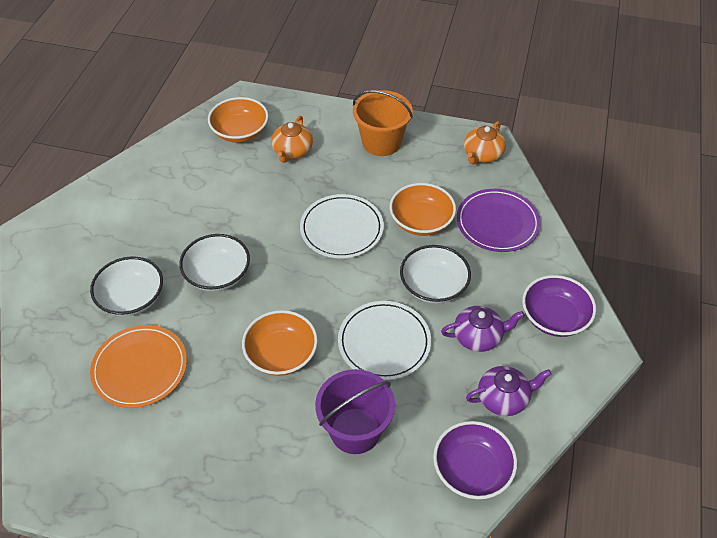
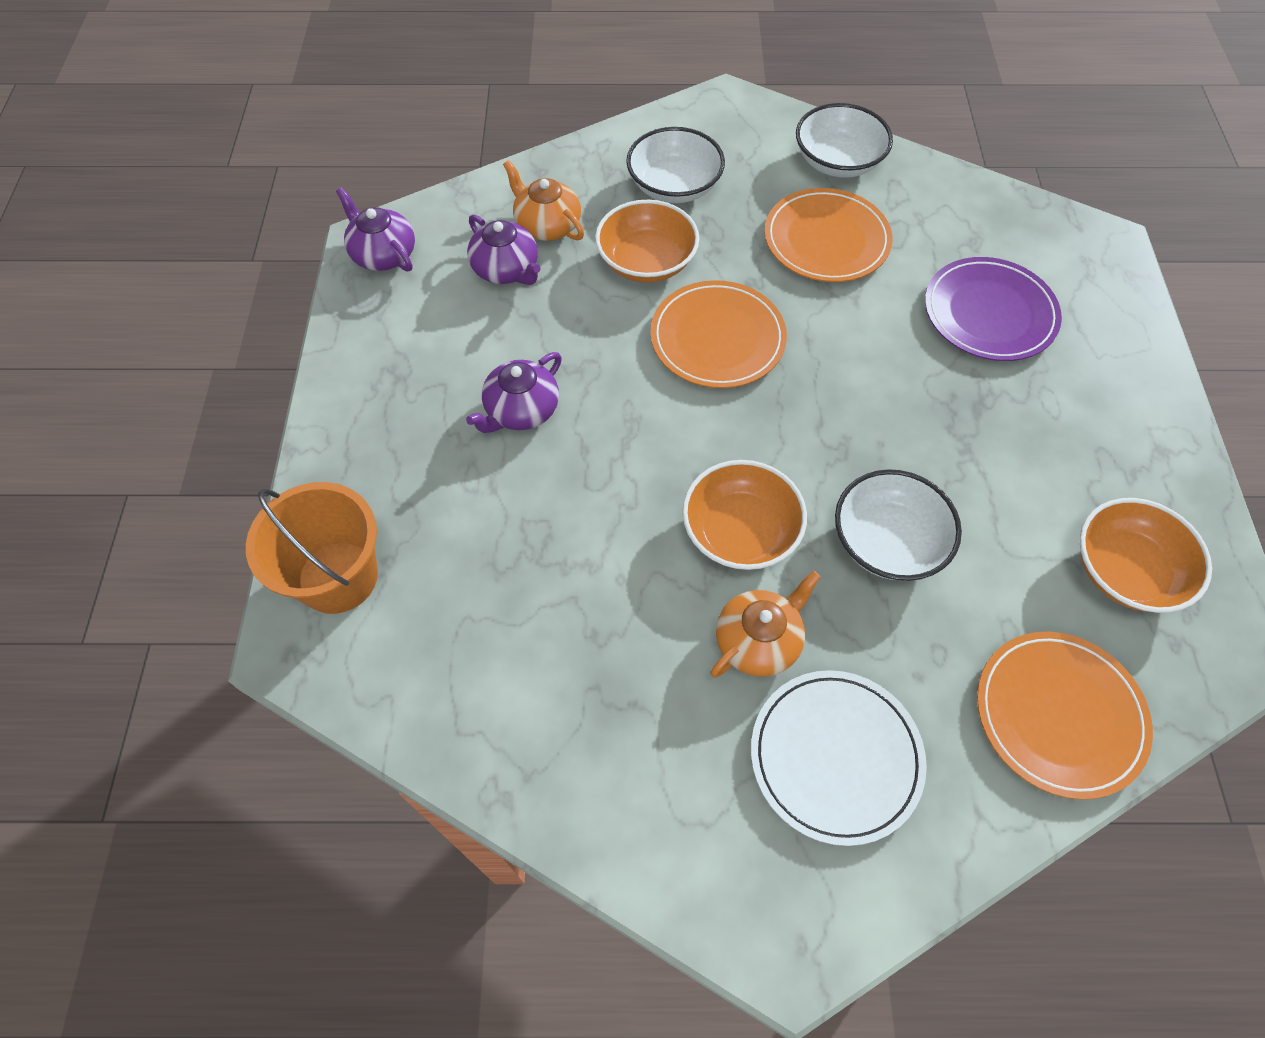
orange plate: 1 -> 3
purple bowl: 2 -> 0
purple bucket: 1 -> 0
purple teapot: 2 -> 3
white plate: 2 -> 1

